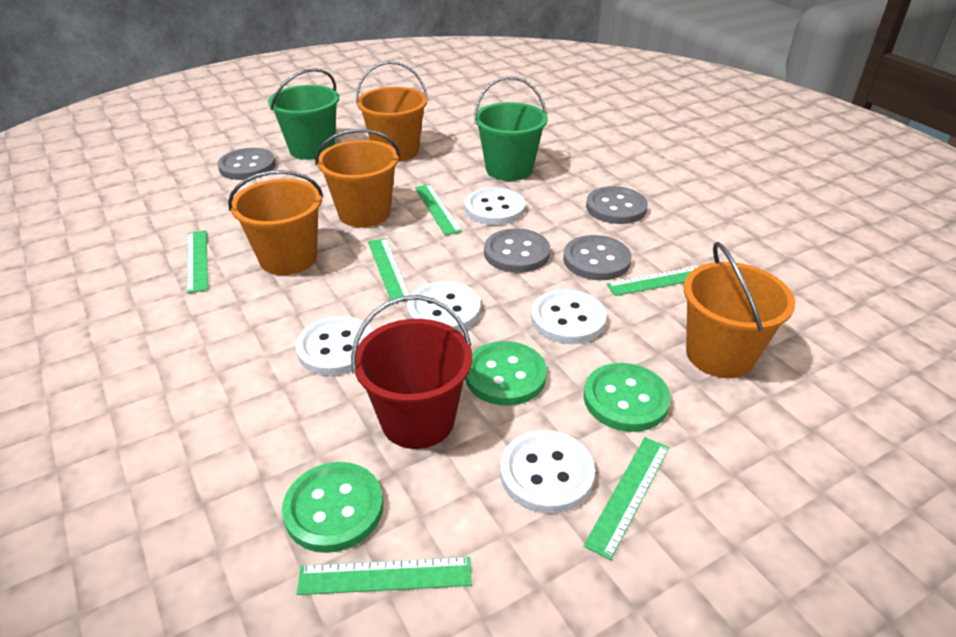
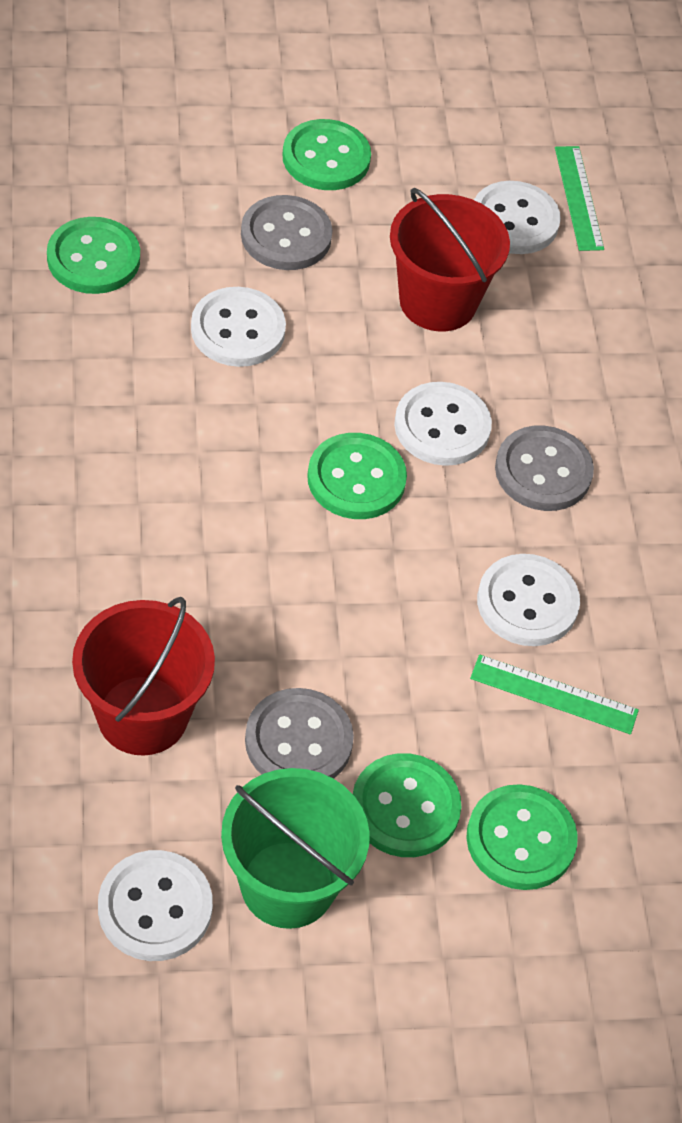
green bucket: 2 -> 1
green button: 3 -> 5
green ruler: 6 -> 2
grey button: 4 -> 3
orange bucket: 4 -> 0
red bucket: 1 -> 2

